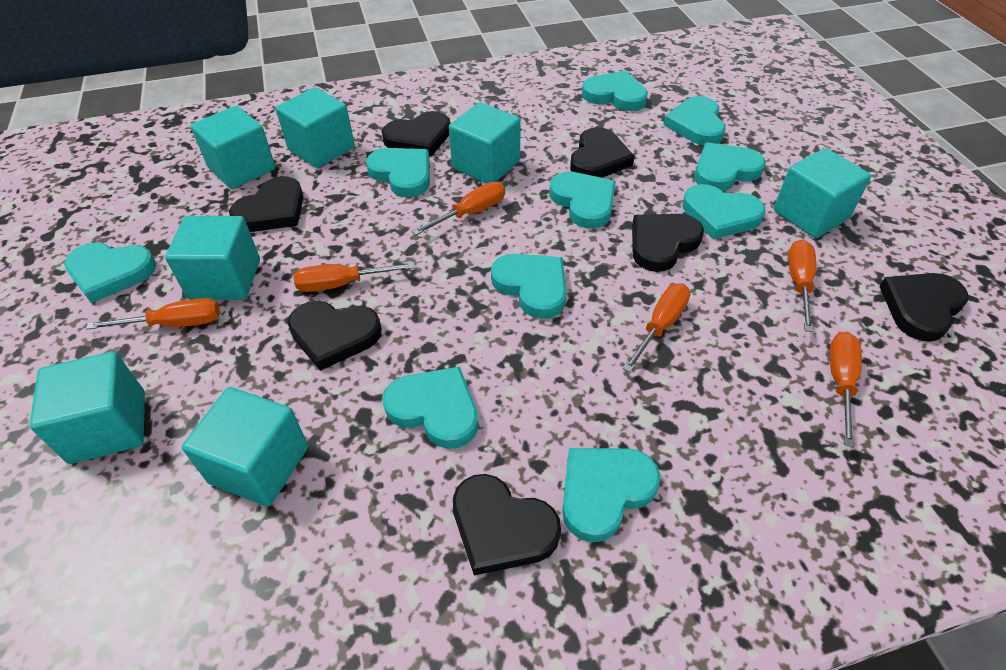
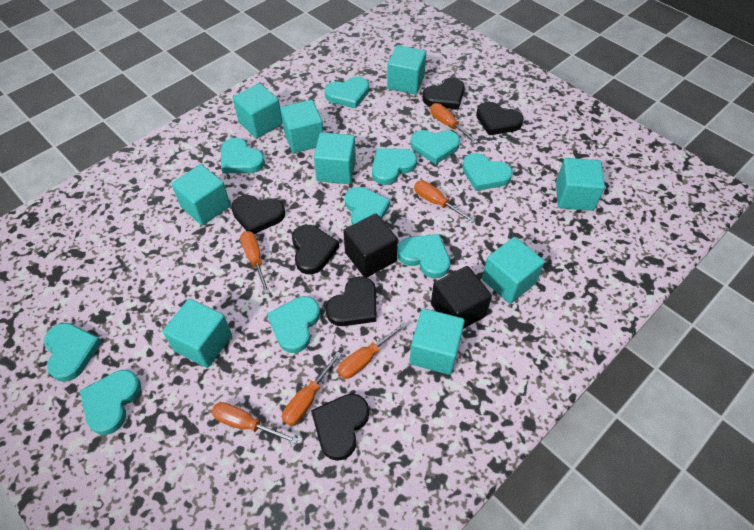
black cube: 0 -> 2
black heart: 7 -> 6
turquoise cube: 7 -> 9

